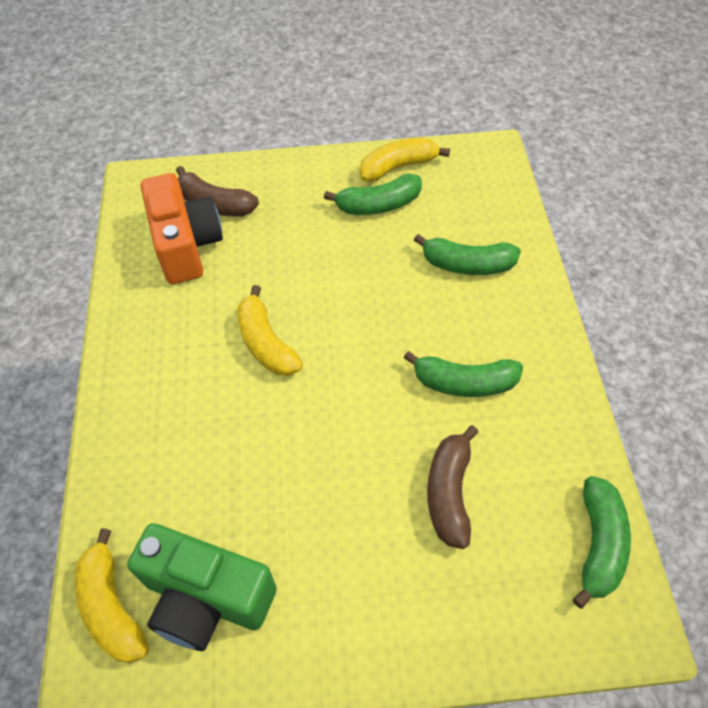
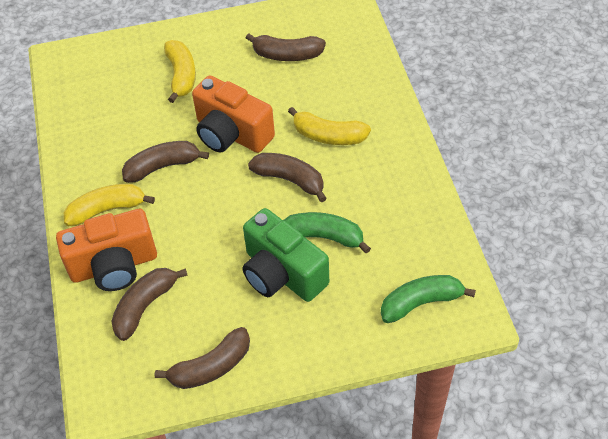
brown banana: 2 -> 5
green banana: 4 -> 2
orange camera: 1 -> 2

